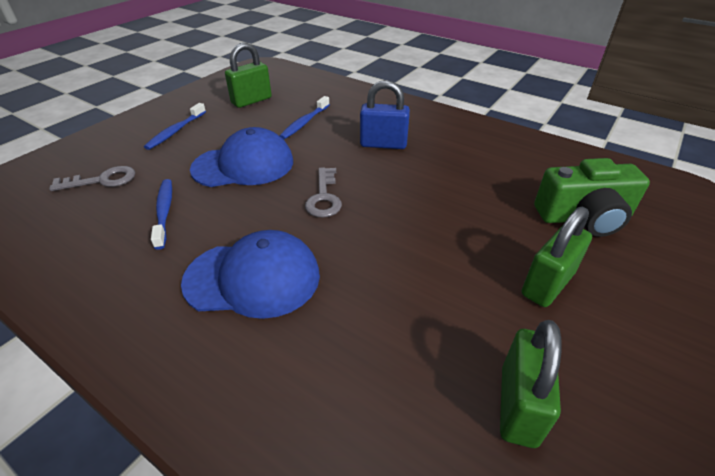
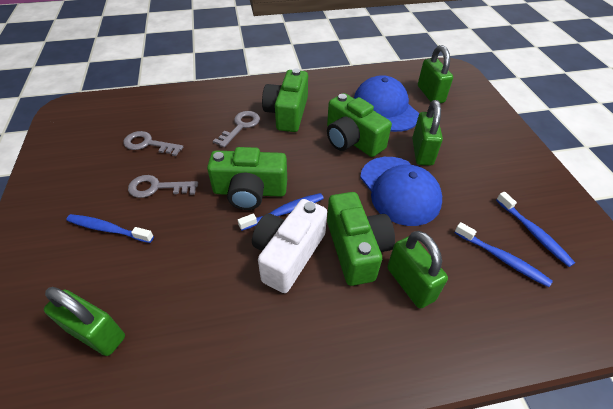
blue padlock: 1 -> 0
blue toothbrush: 3 -> 4
green camera: 1 -> 4
green padlock: 3 -> 4
grey key: 2 -> 3
white camera: 0 -> 1

